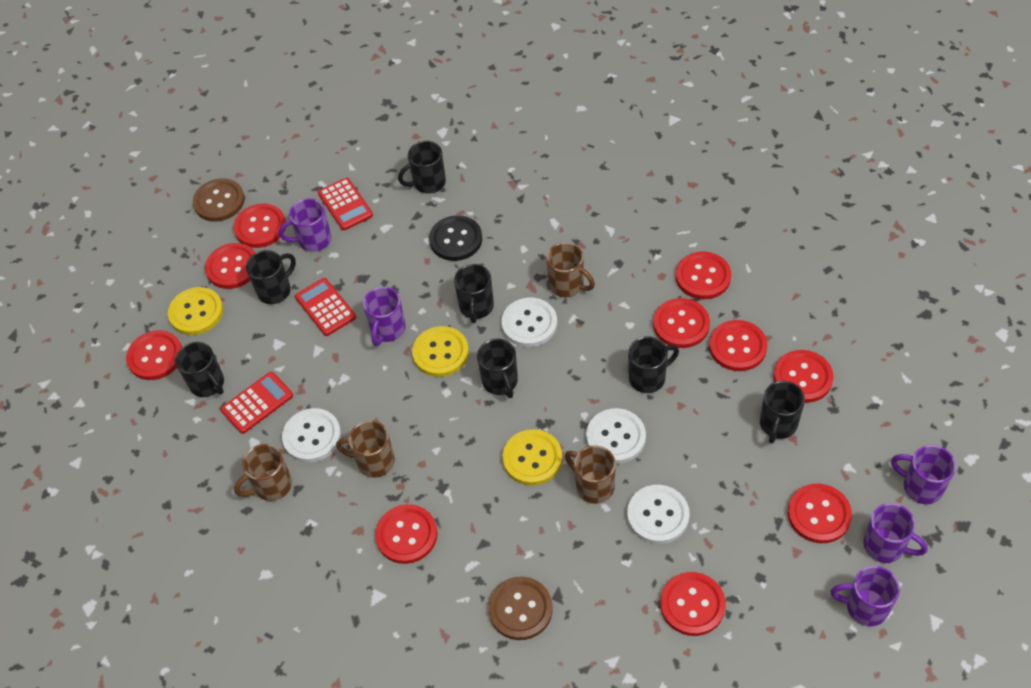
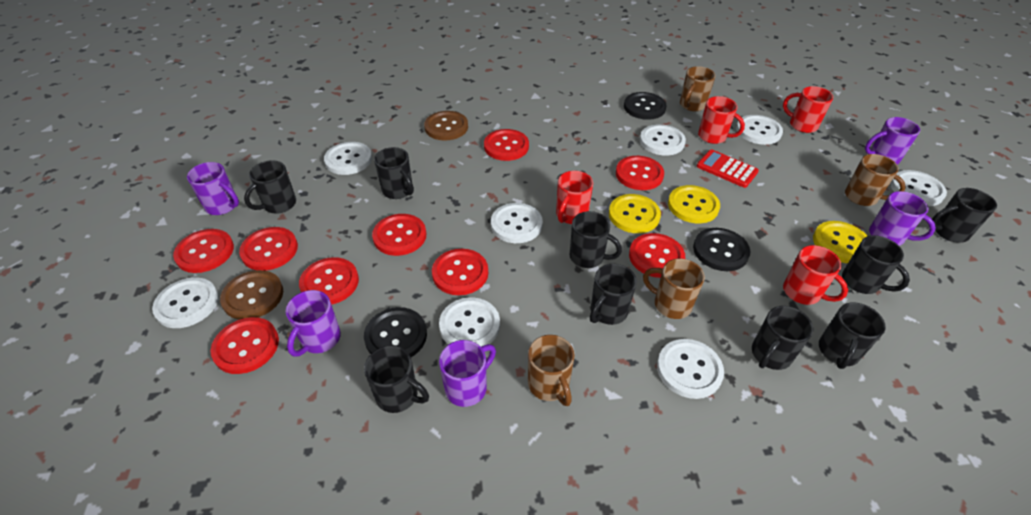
black button: 1 -> 3
black mug: 7 -> 9
red button: 10 -> 9
red calculator: 3 -> 1
red mug: 0 -> 4
white button: 4 -> 8

